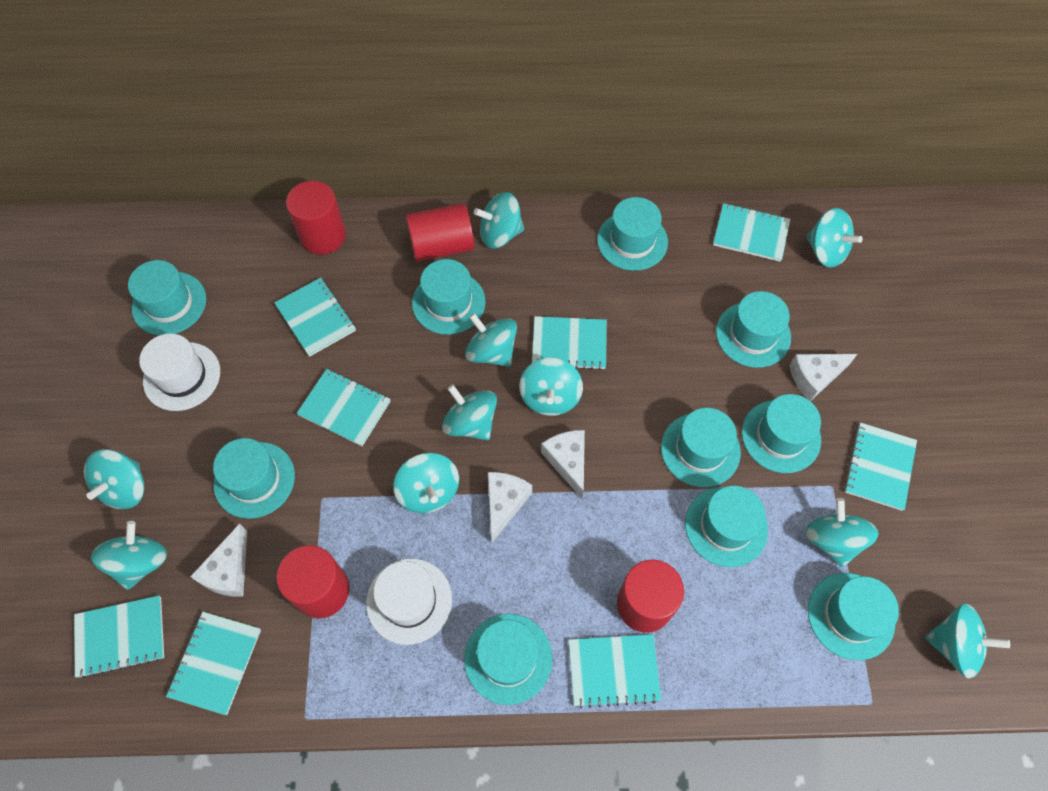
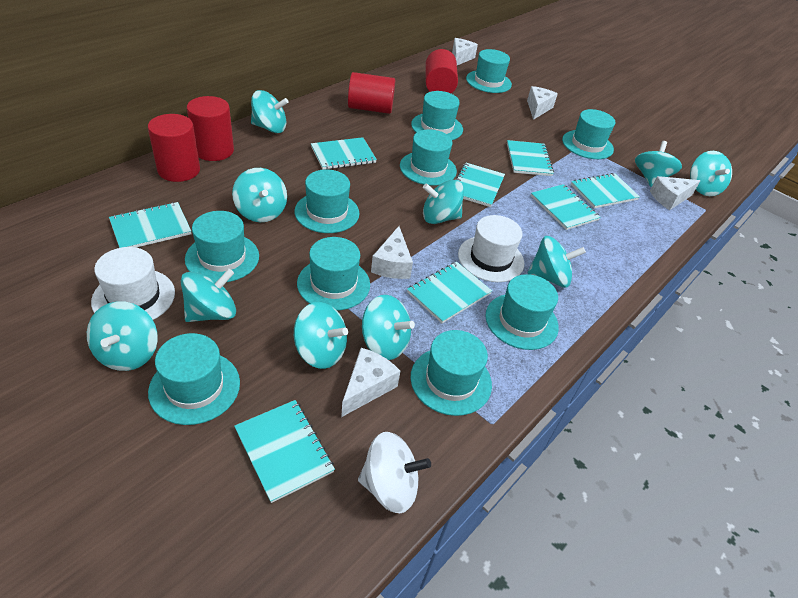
white cheese: 4 -> 5
white spinning top: 0 -> 1

